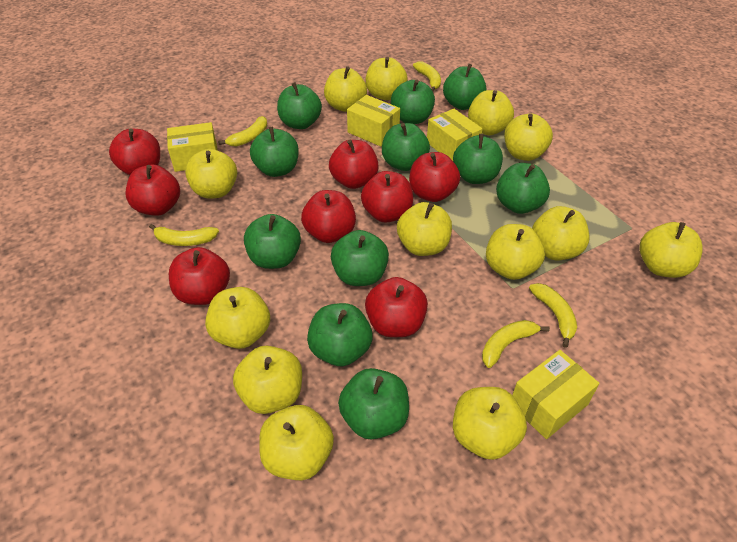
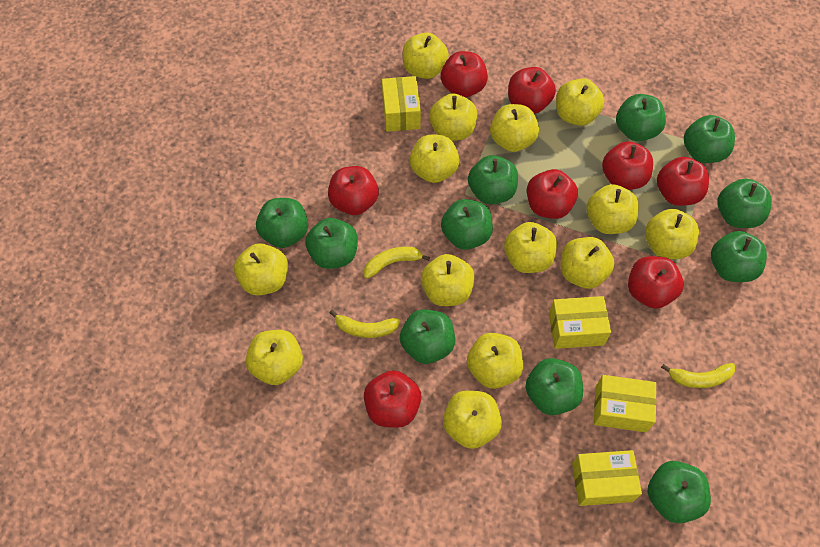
yellow apple: 13 -> 14
yellow banana: 5 -> 3

